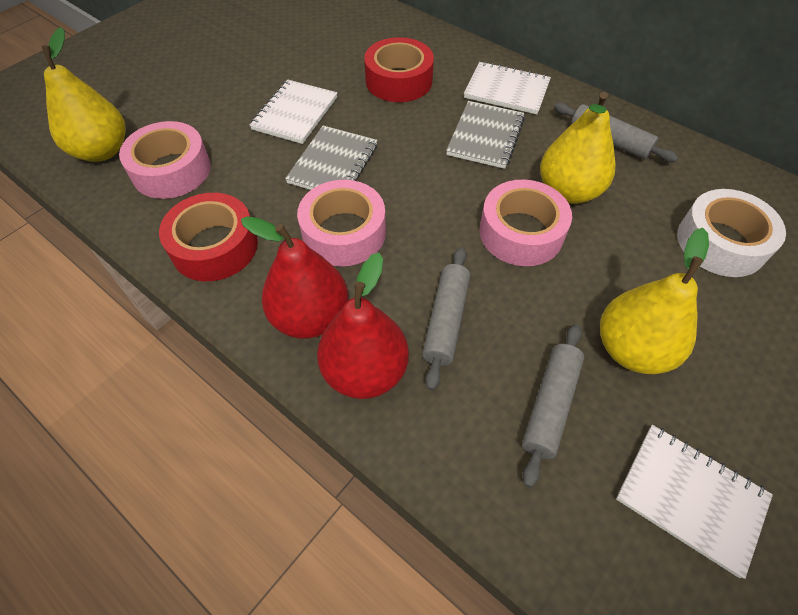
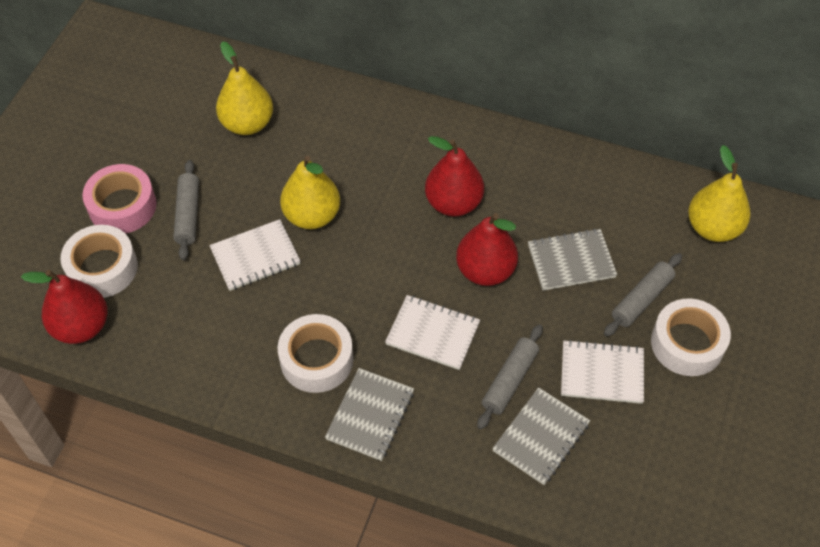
grey notebook: 2 -> 3
pink tape: 3 -> 1
red pear: 2 -> 3
red tape: 2 -> 0
white tape: 1 -> 3

